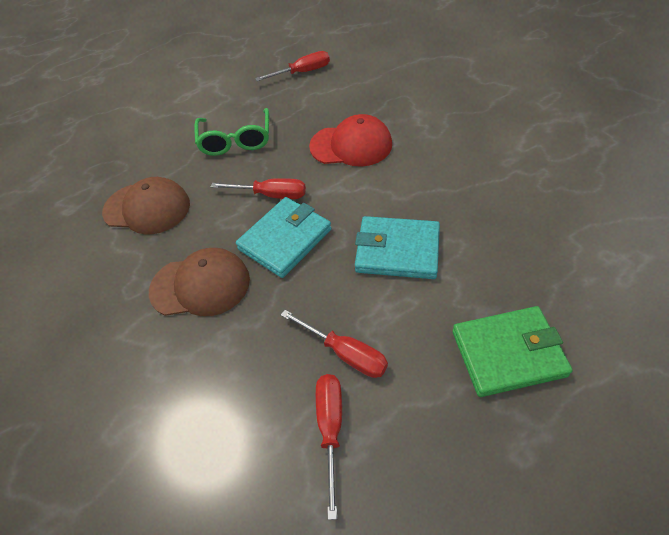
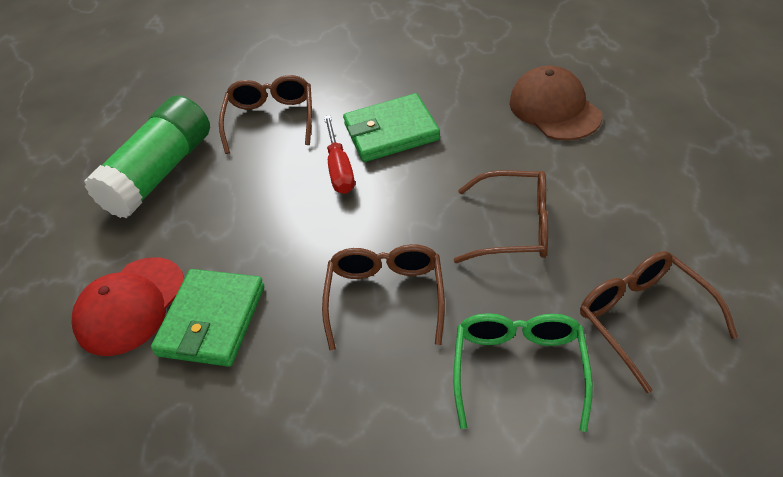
brown cap: 2 -> 1
brown glasses: 0 -> 4
green glue stick: 0 -> 1
green wallet: 1 -> 2
red screwdriver: 4 -> 1
turquoise wallet: 2 -> 0

